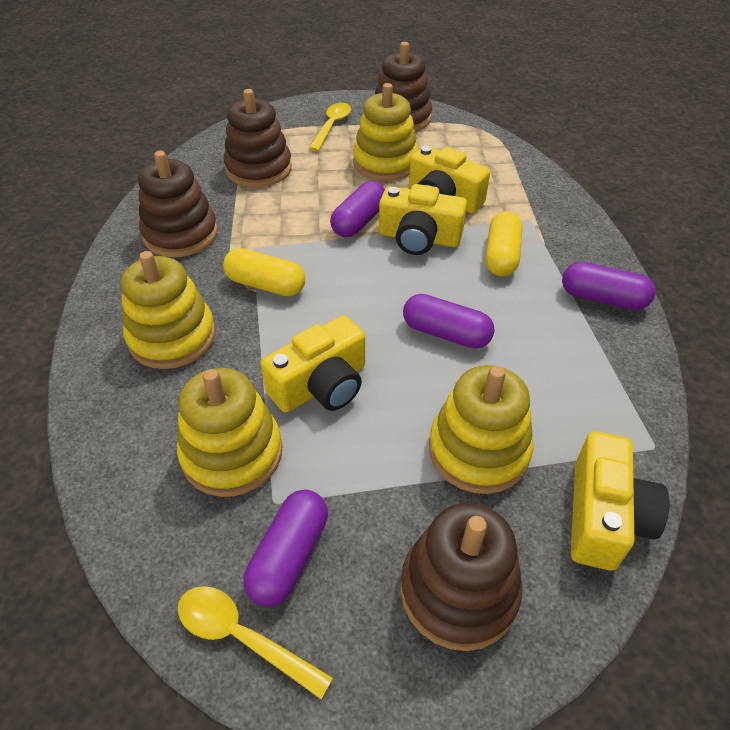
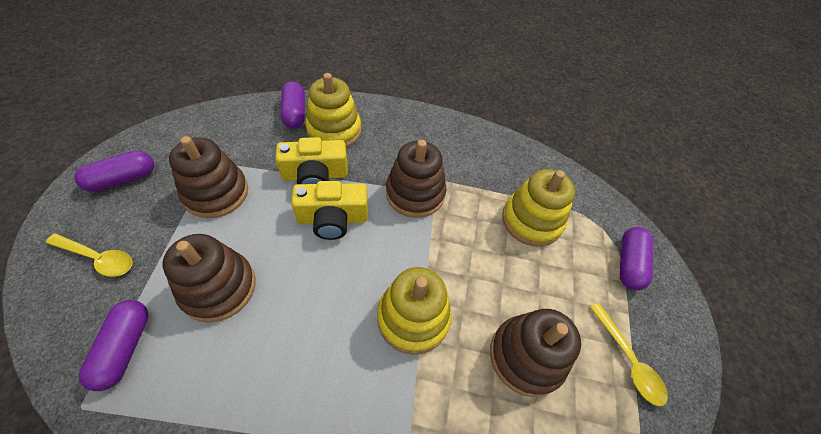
yellow camera: 4 -> 2
yellow capsule: 2 -> 0
yellow stacking toy: 4 -> 3

